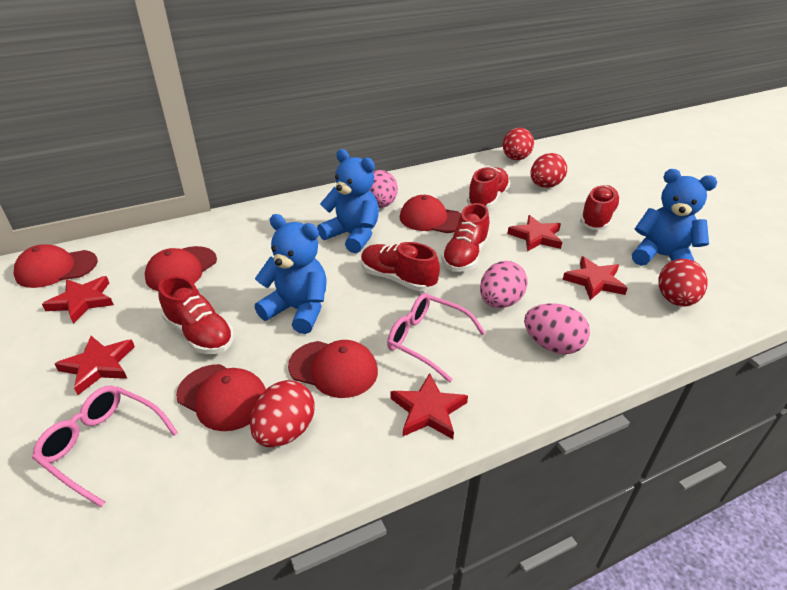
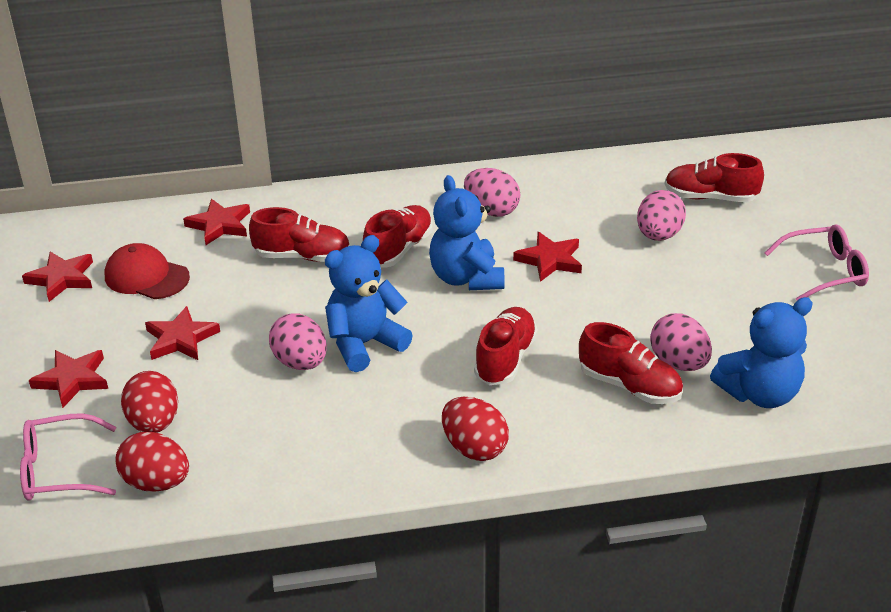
pink egg: 3 -> 4
red cap: 5 -> 1
red egg: 4 -> 3

